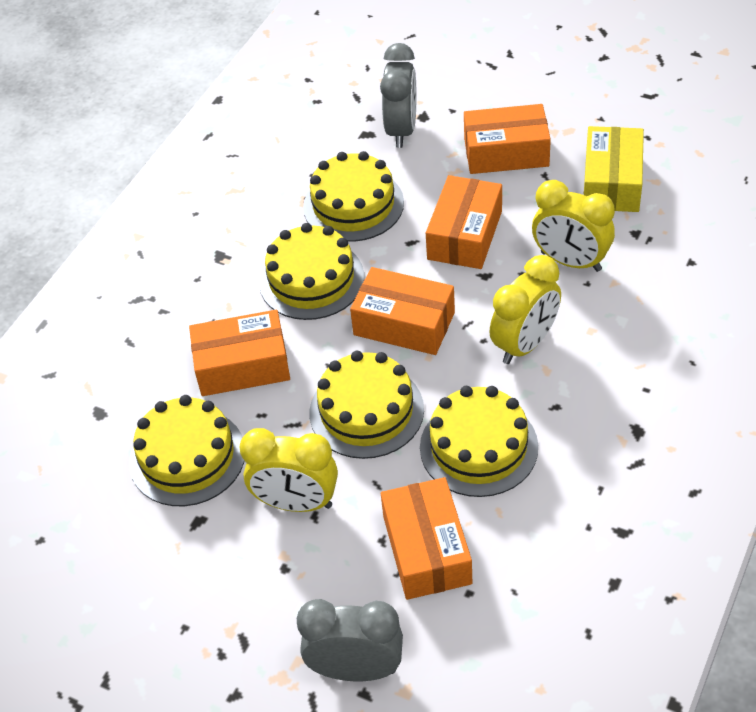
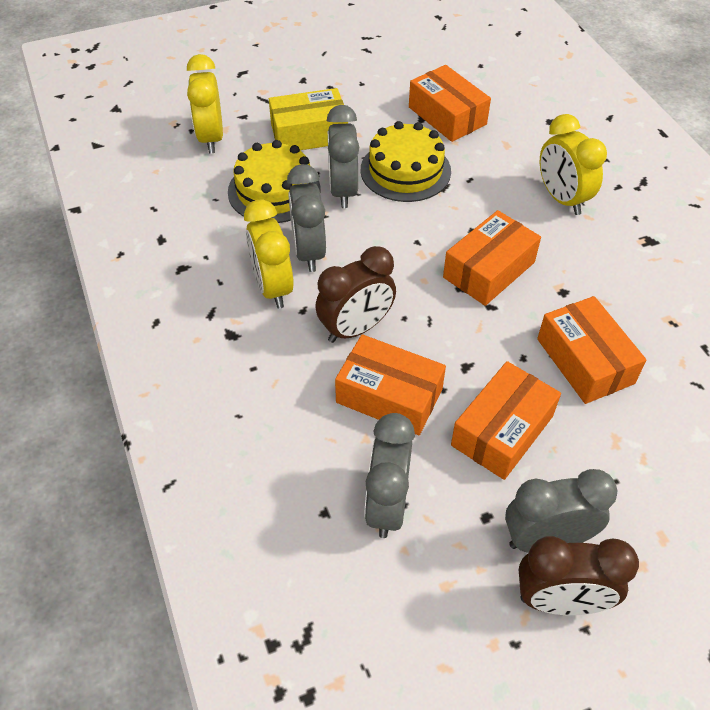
brown clock: 0 -> 2
grey clock: 2 -> 4
yellow cake: 5 -> 2

